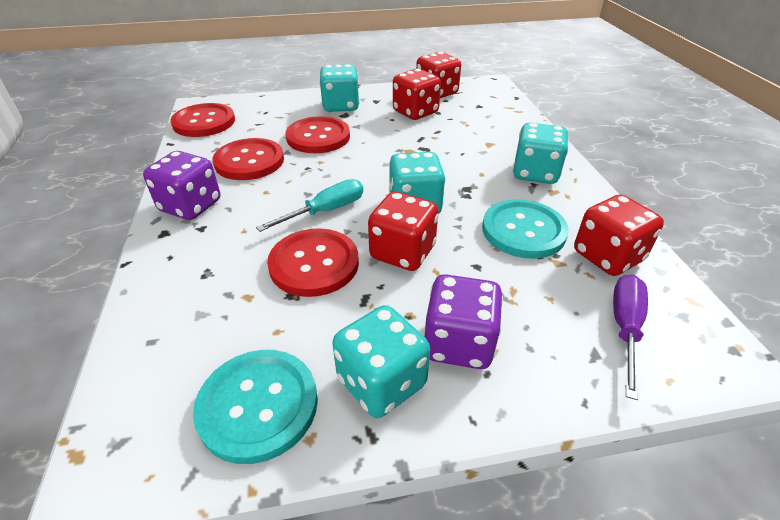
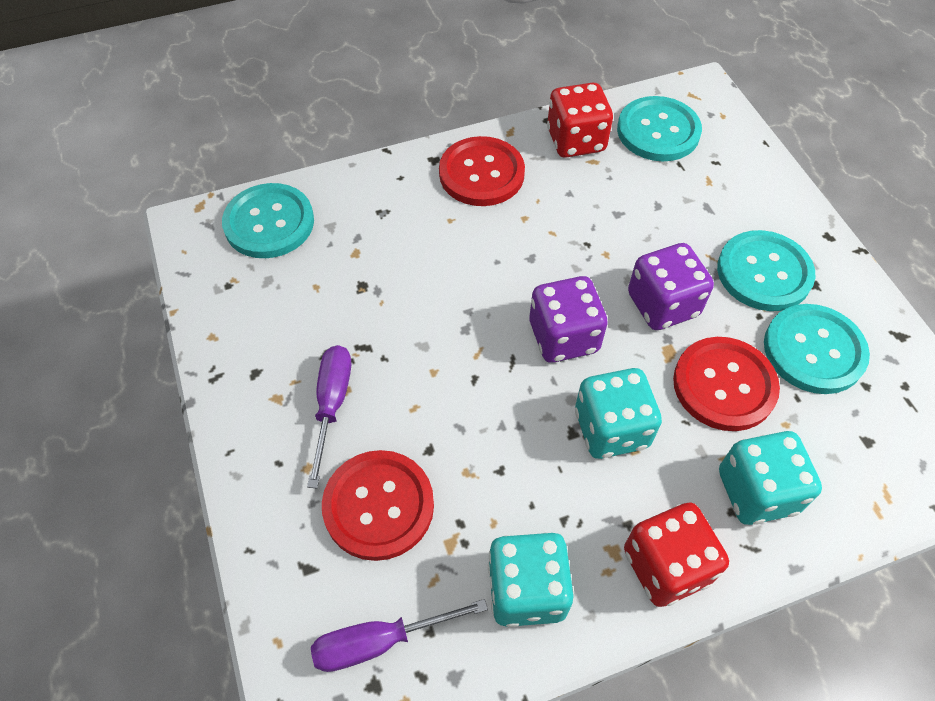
purple screwdriver: 1 -> 2
red button: 4 -> 3
red dice: 4 -> 2
turquoise button: 2 -> 4
turquoise dice: 4 -> 3
turquoise screwdriver: 1 -> 0

